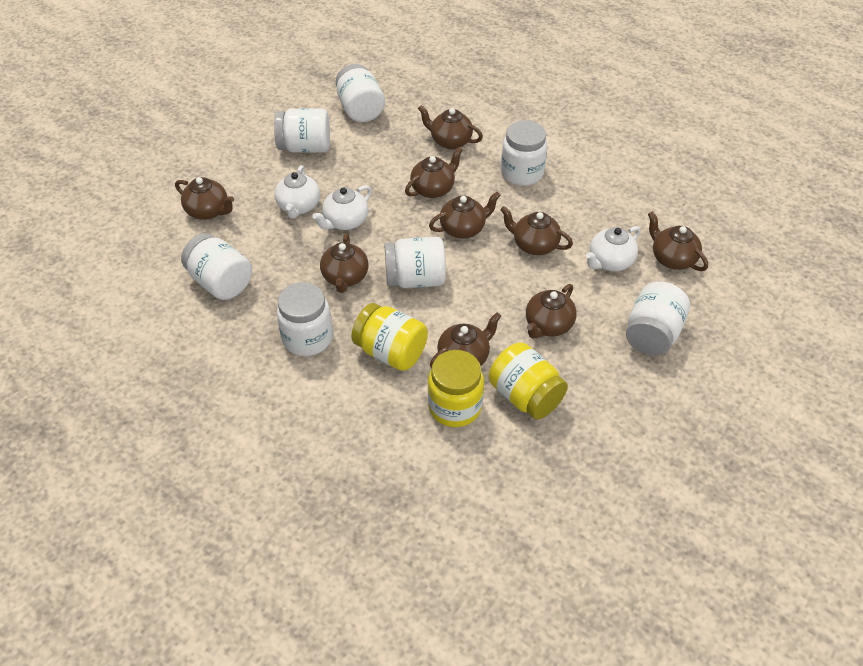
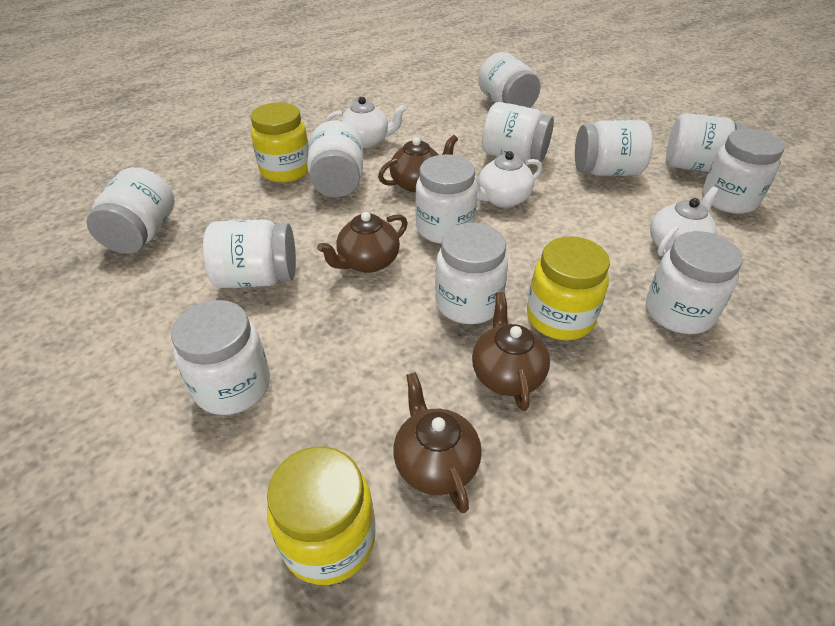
brown teapot: 9 -> 4
white jar: 7 -> 12

